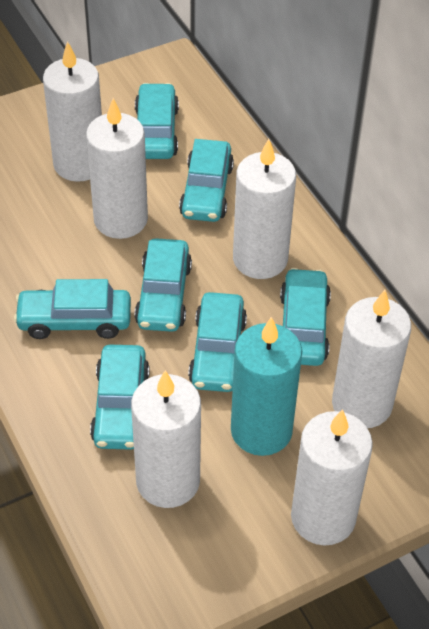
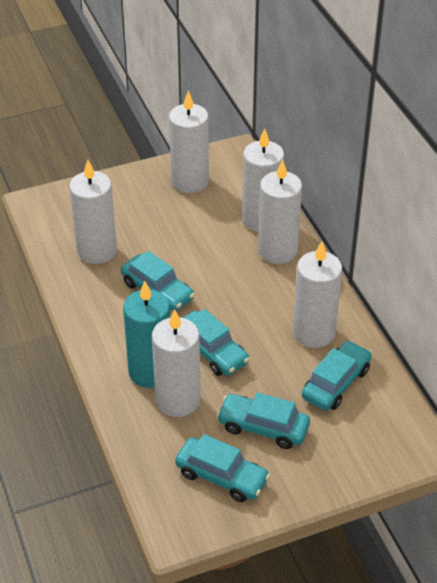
turquoise car: 7 -> 5

